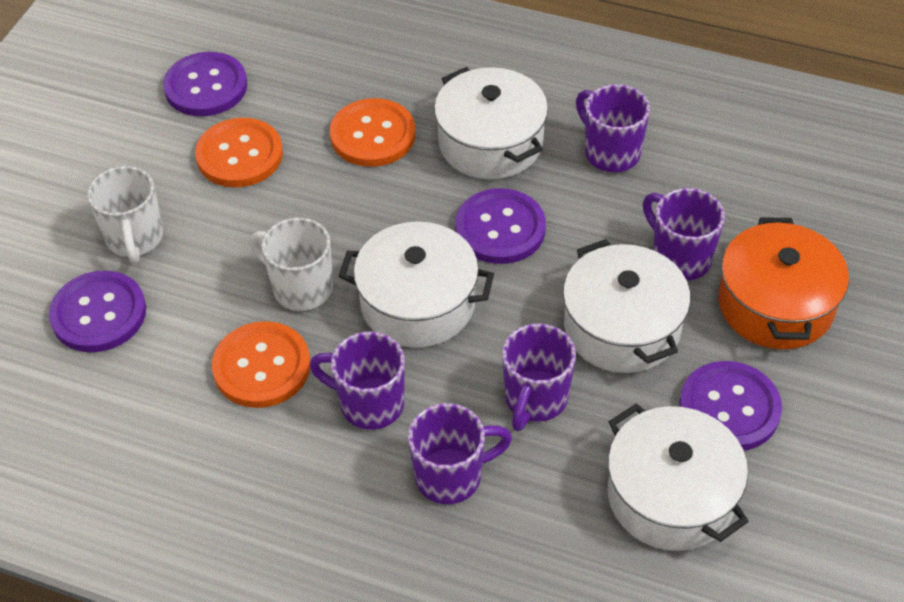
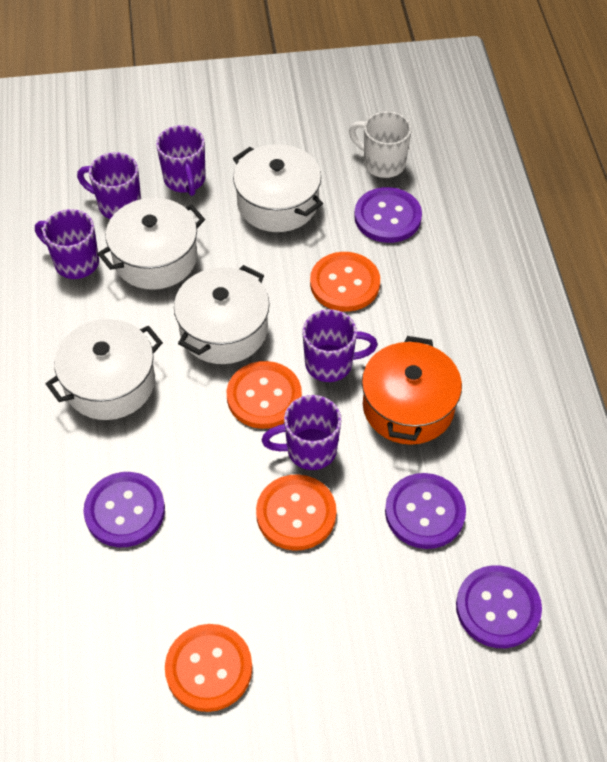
orange button: 3 -> 4
white mug: 2 -> 1

